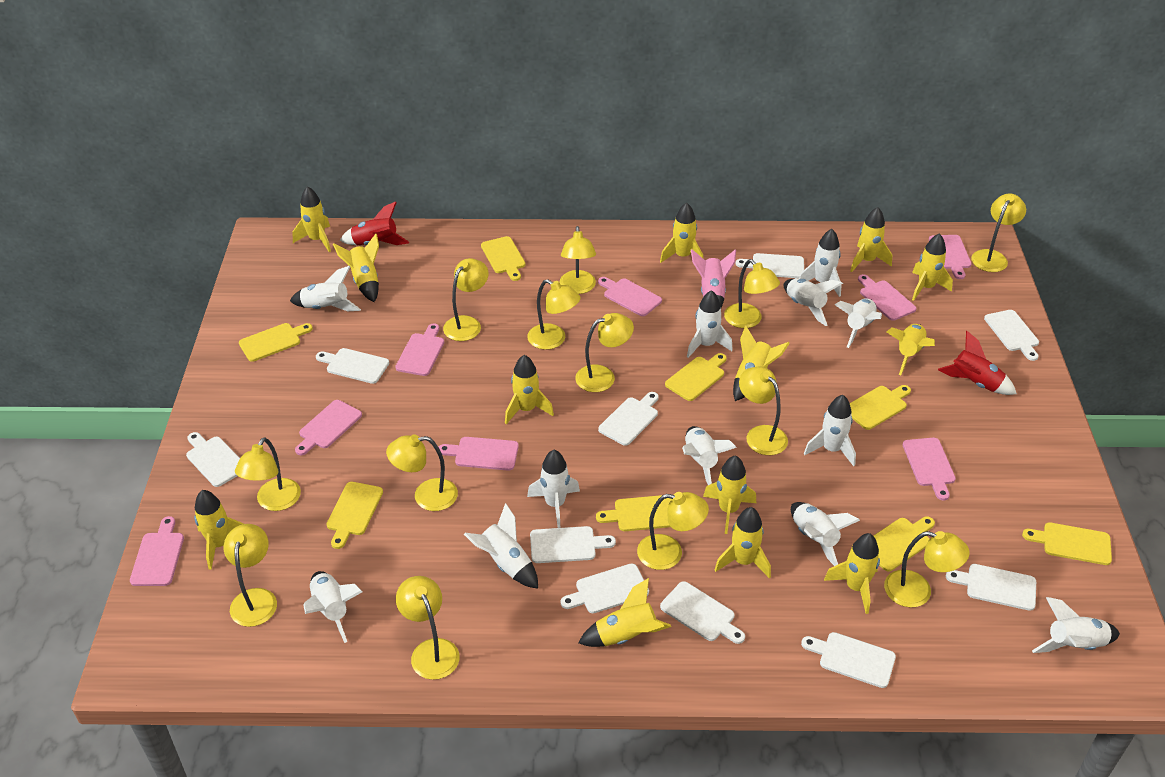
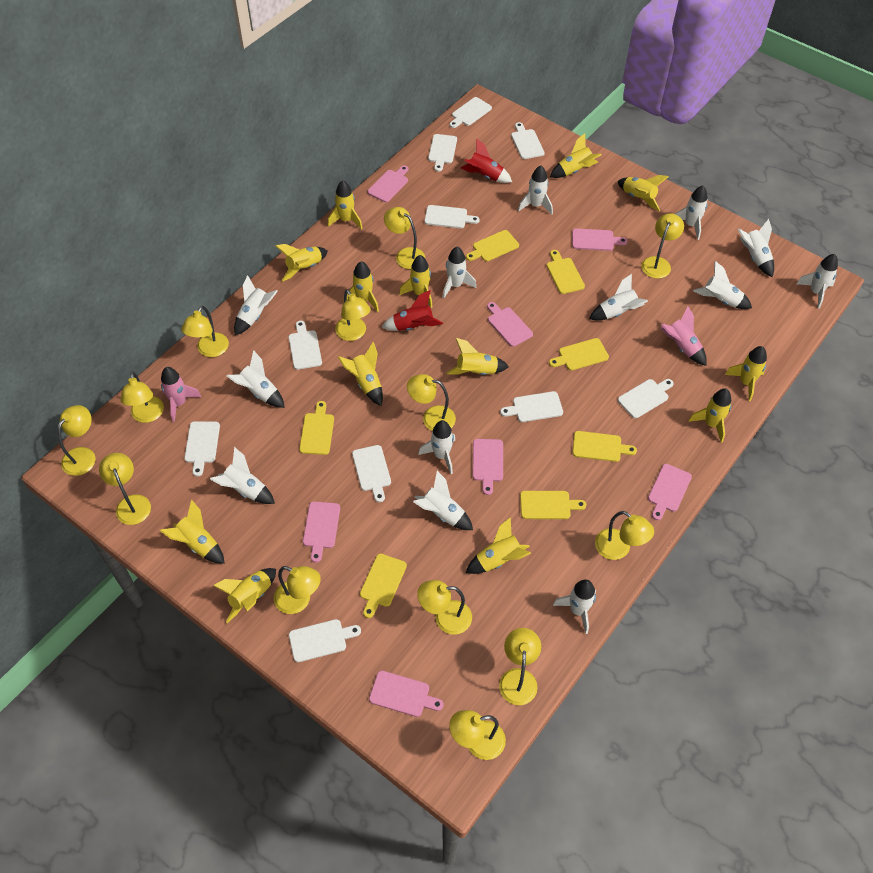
pink cutting board: 8 -> 7
pink rocket: 1 -> 2
white rocket: 12 -> 13
yellow cutting board: 8 -> 7

